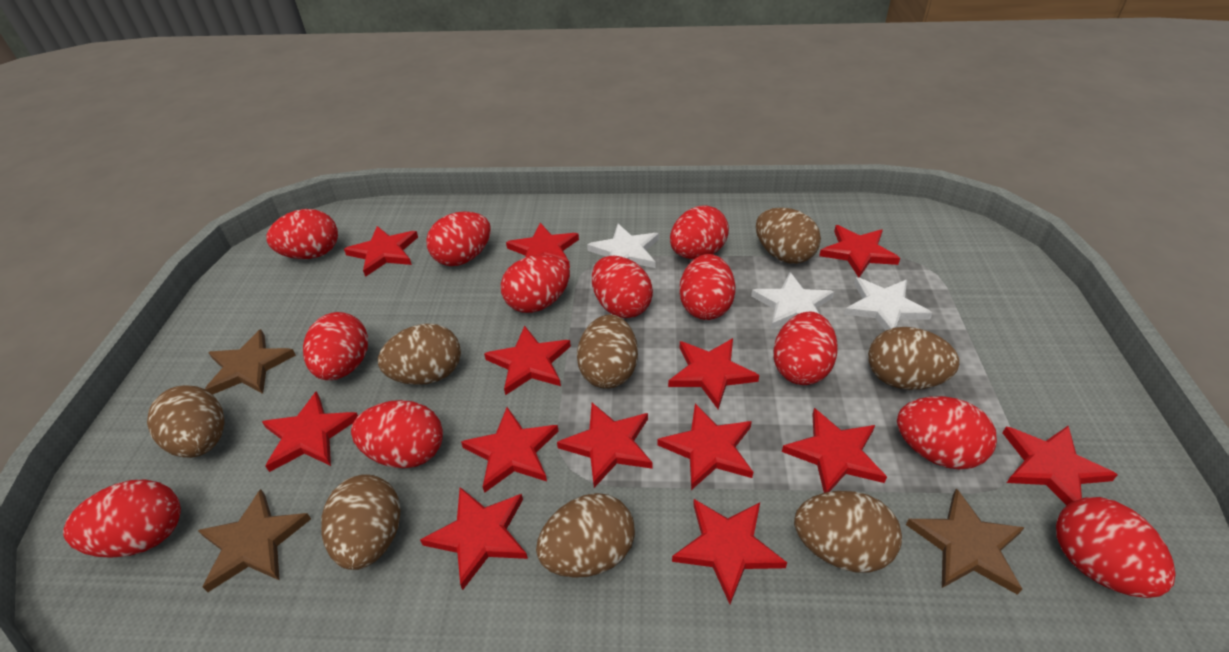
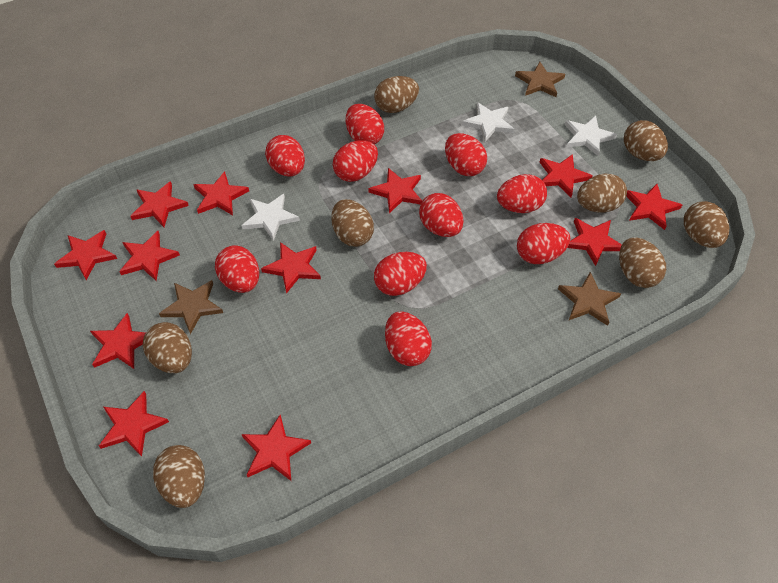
red egg: 12 -> 10
red star: 13 -> 12

